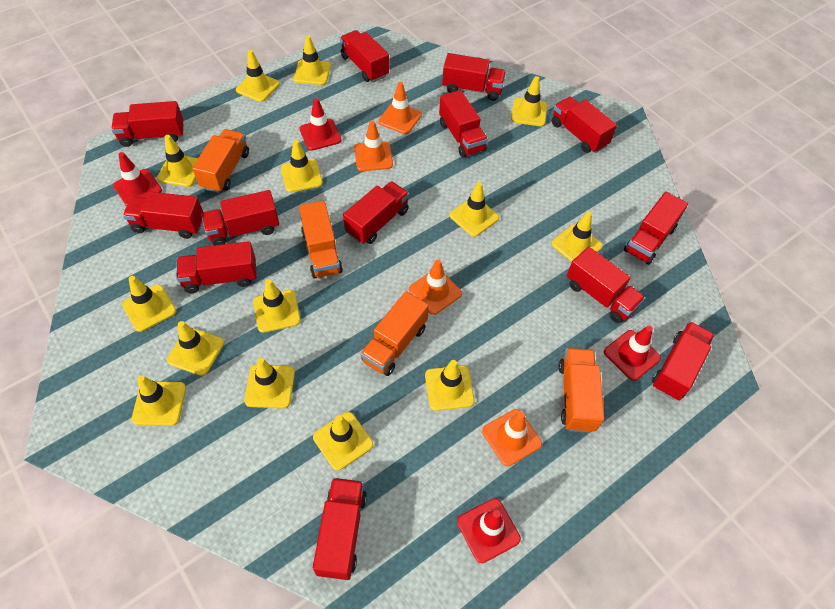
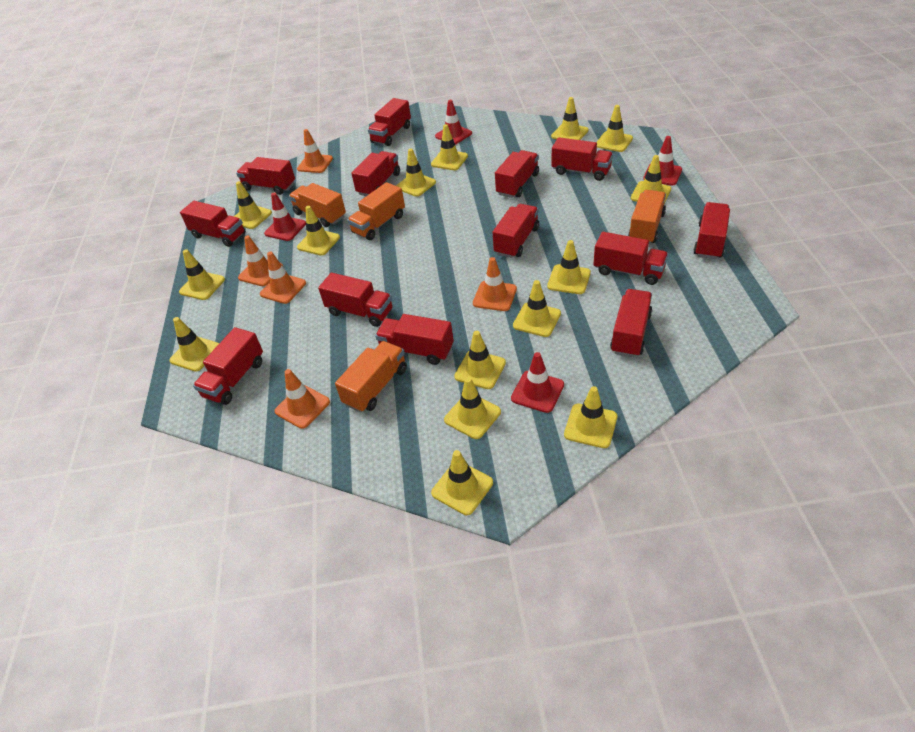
orange traffic cone: 4 -> 5
yellow traffic cone: 14 -> 15

